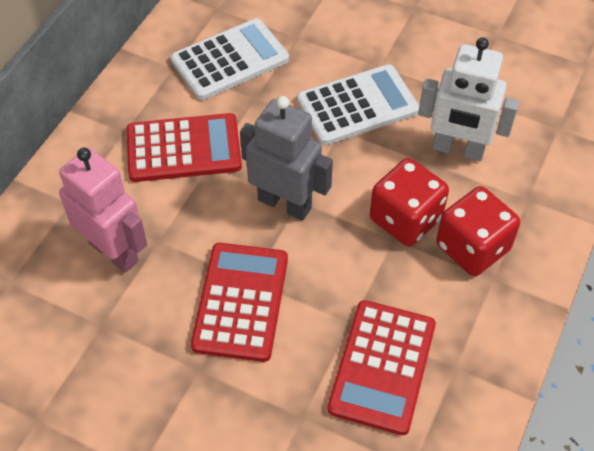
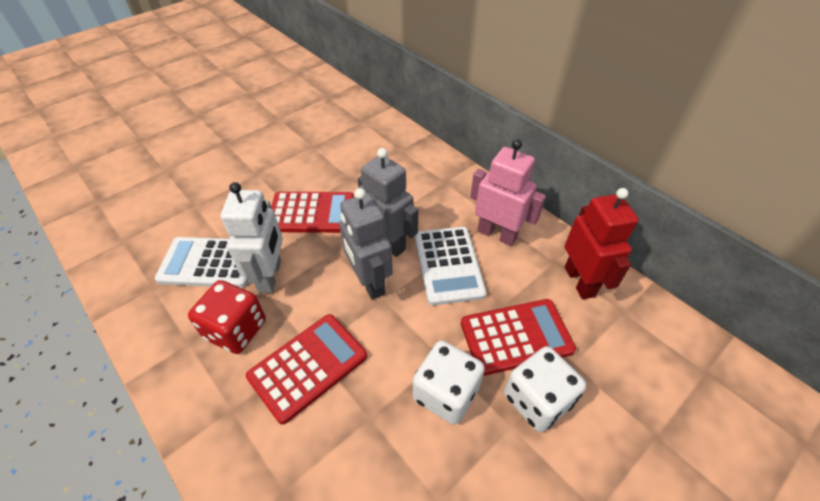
grey robot: 1 -> 2
red dice: 2 -> 1
red robot: 0 -> 1
white dice: 0 -> 2

